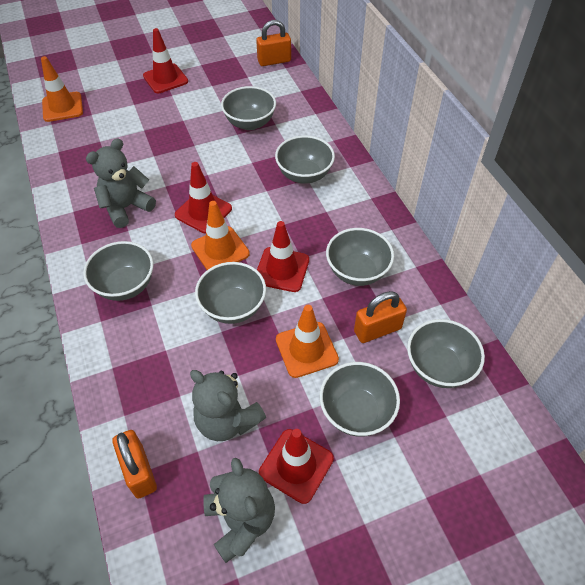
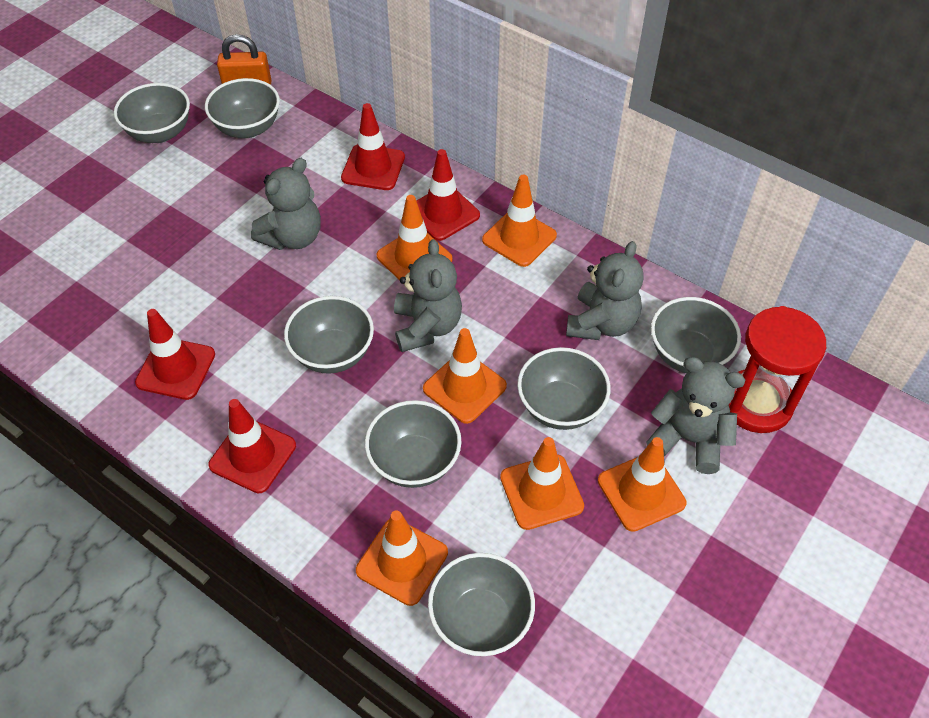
grey teddy bear: 3 -> 4
orange padlock: 3 -> 1
orange traffic cone: 3 -> 6
red hourglass: 0 -> 1

